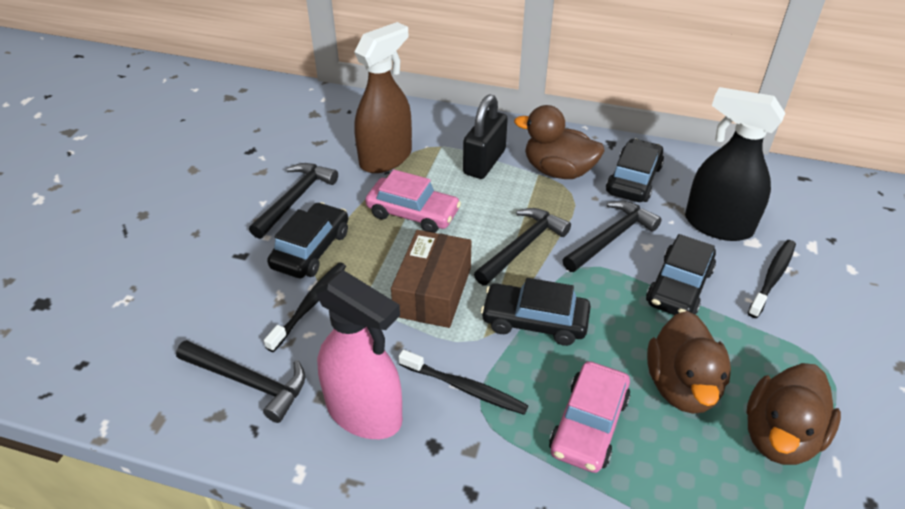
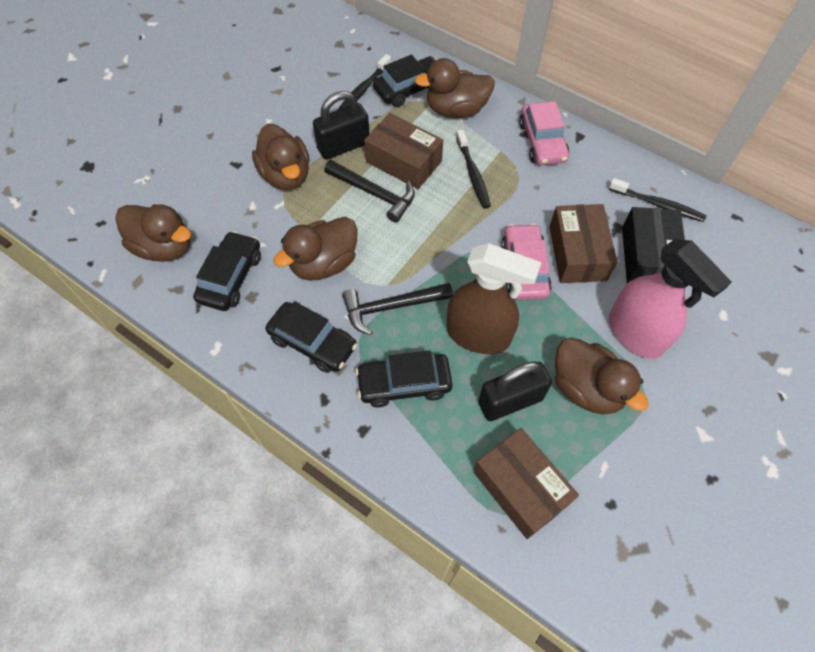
black box: 0 -> 1
black hammer: 4 -> 2
black padlock: 1 -> 2
black spray bottle: 1 -> 0
brown box: 1 -> 3
brown duck: 3 -> 5

